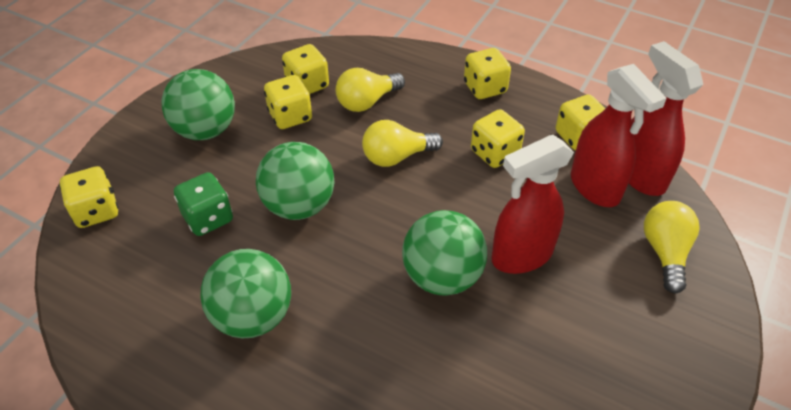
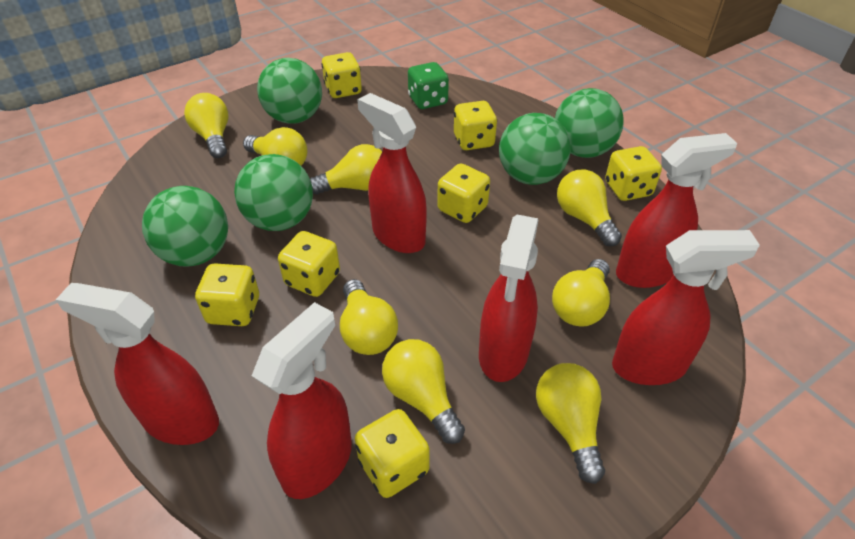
green ball: 4 -> 5
red spray bottle: 3 -> 6
yellow dice: 6 -> 7
yellow light bulb: 3 -> 8

